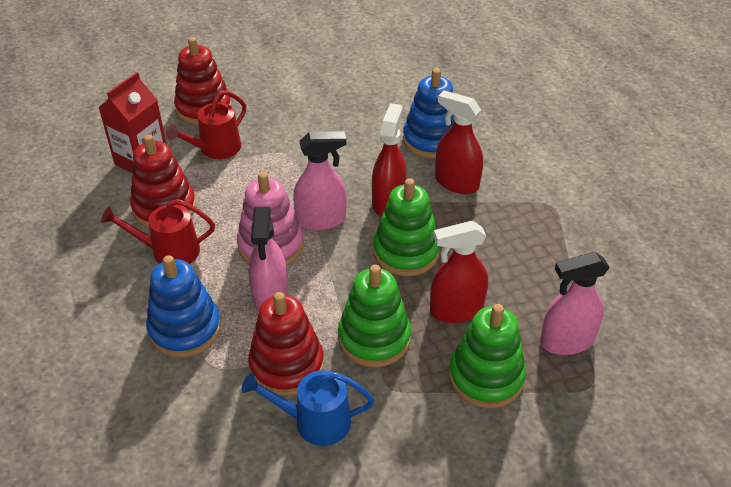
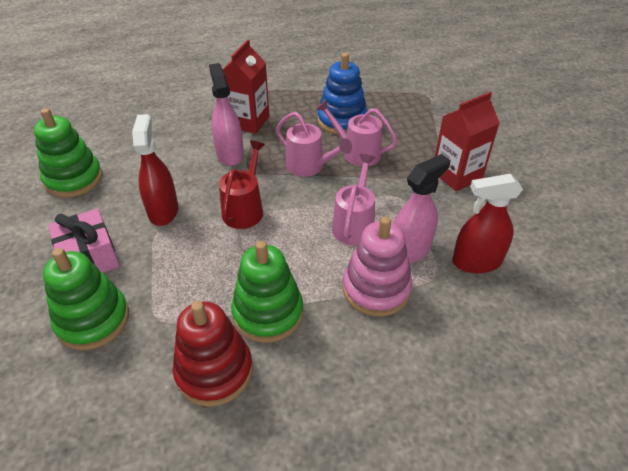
blue stacking toy: 2 -> 1
blue watering can: 1 -> 0
pink gift: 0 -> 1
pink spray bottle: 3 -> 2
pink watering can: 0 -> 3
red carton: 1 -> 2
red spray bottle: 3 -> 2
red stacking toy: 3 -> 1
red watering can: 2 -> 1

